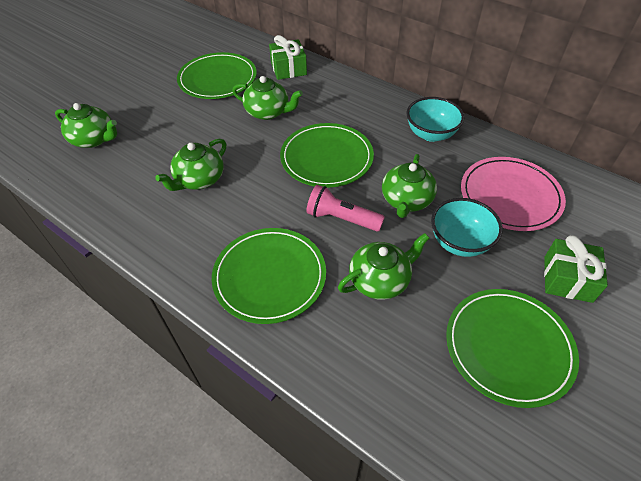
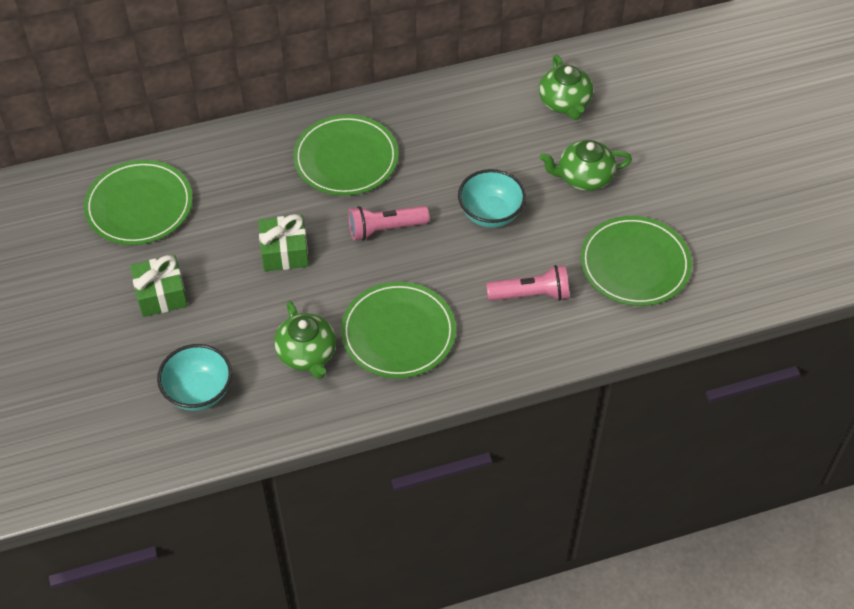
green teapot: 5 -> 3
pink flashlight: 1 -> 2
pink plate: 1 -> 0

